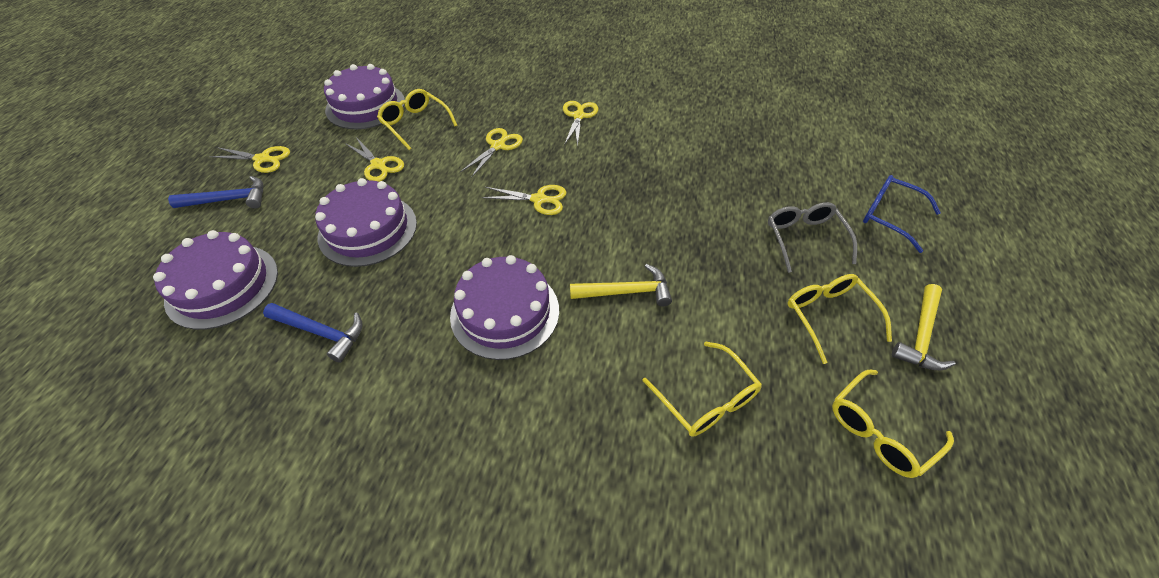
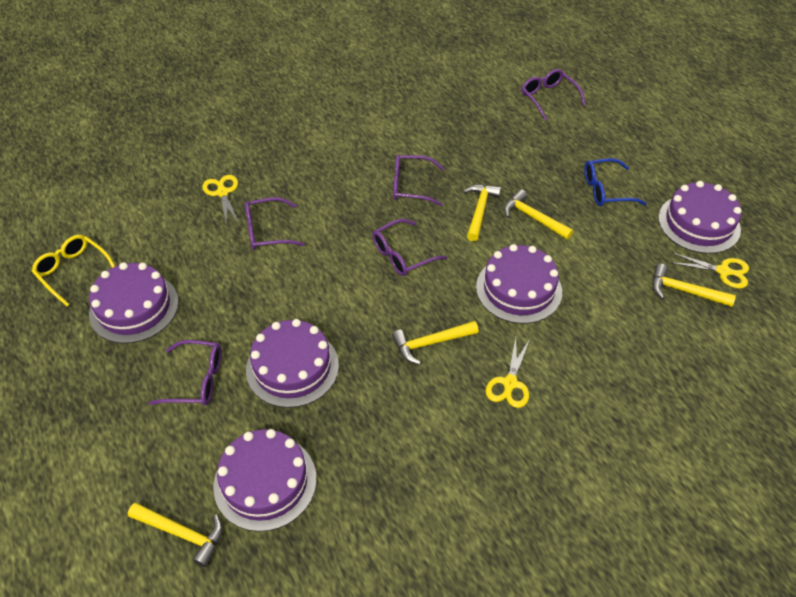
blue hammer: 2 -> 0
grey glasses: 1 -> 0
purple cake: 4 -> 5
purple glasses: 0 -> 5
yellow glasses: 4 -> 1
yellow hammer: 2 -> 5
yellow scissors: 5 -> 3

